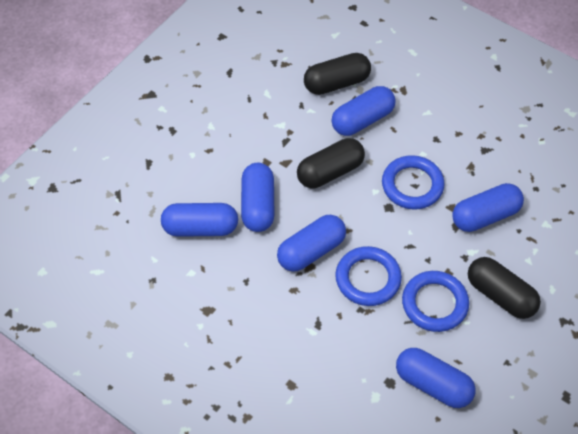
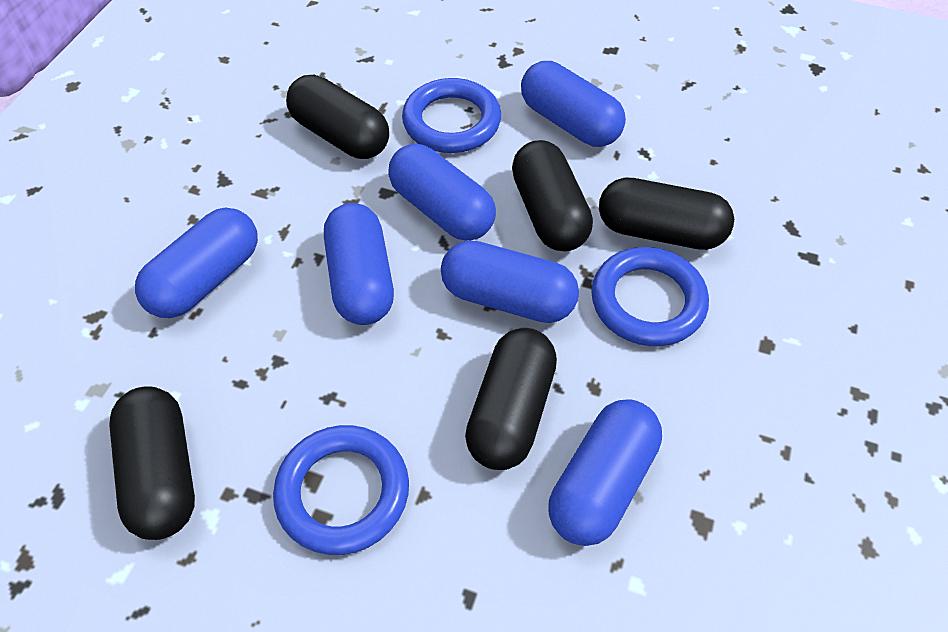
black capsule: 3 -> 5

